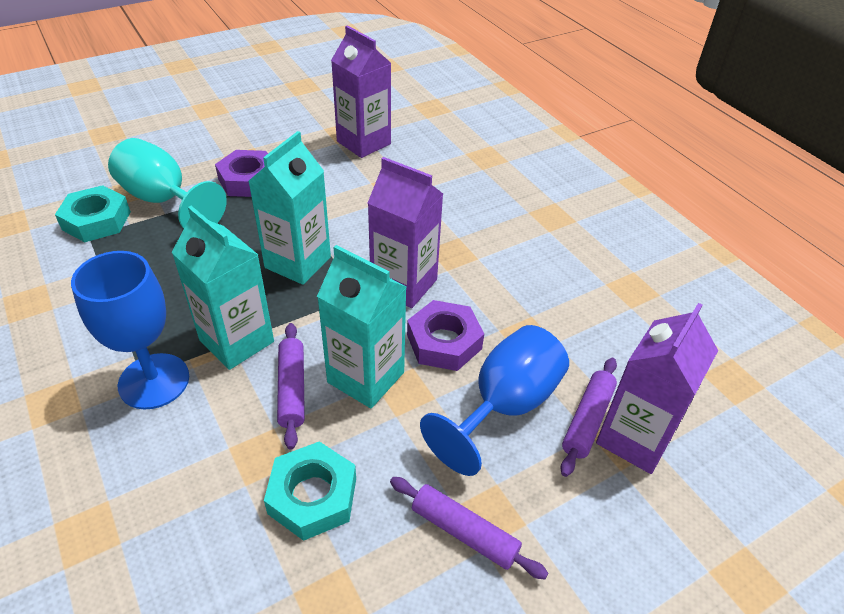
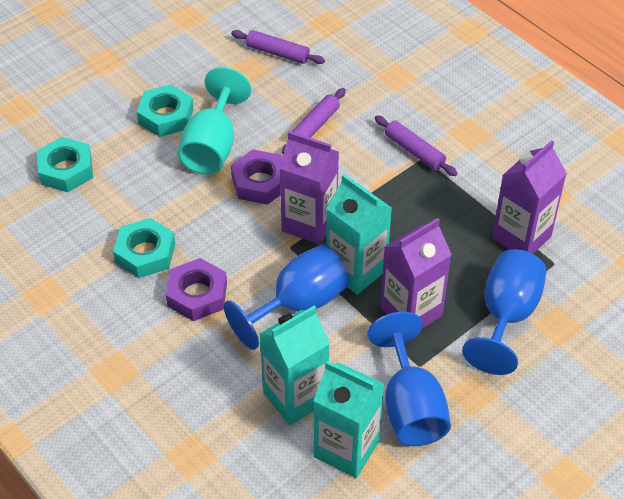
blue goblet: 2 -> 3
turquoise nut: 2 -> 3

